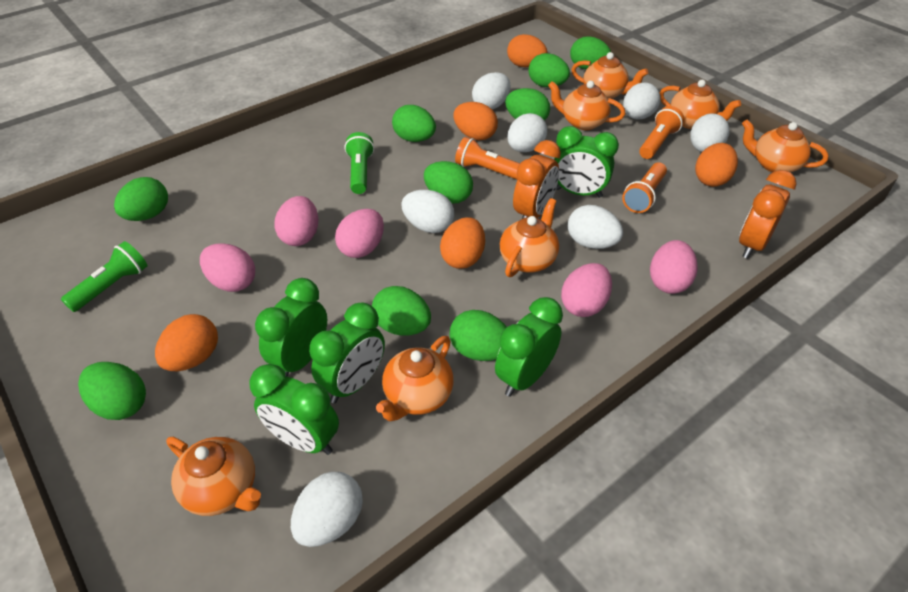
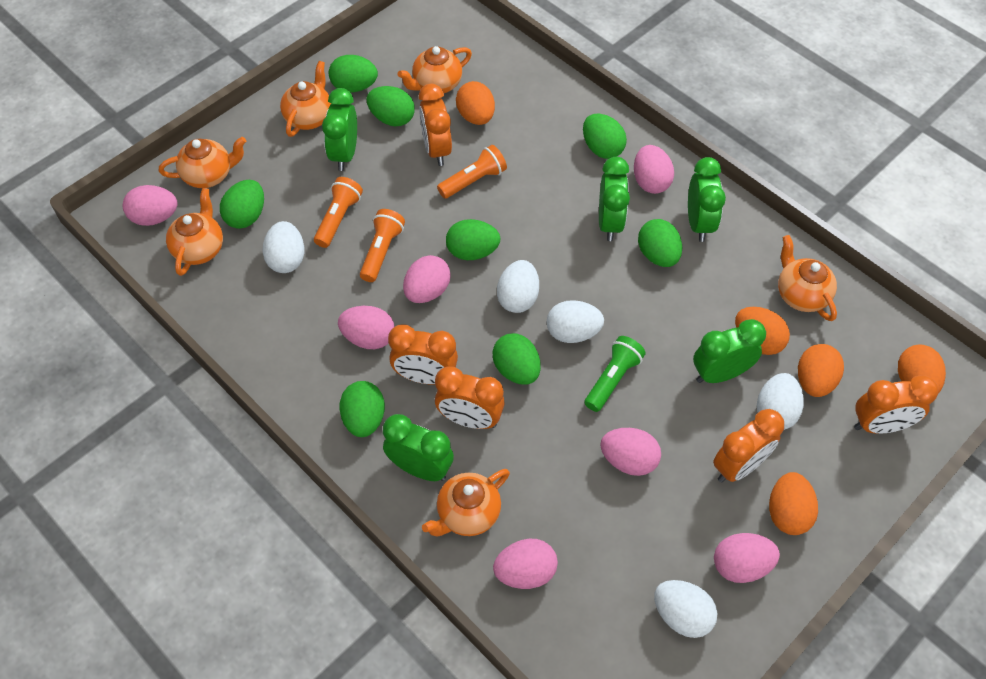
green egg: 9 -> 8
green flashlight: 2 -> 1
orange clock: 2 -> 5
orange teapot: 7 -> 6
pink egg: 5 -> 7
white egg: 7 -> 5

